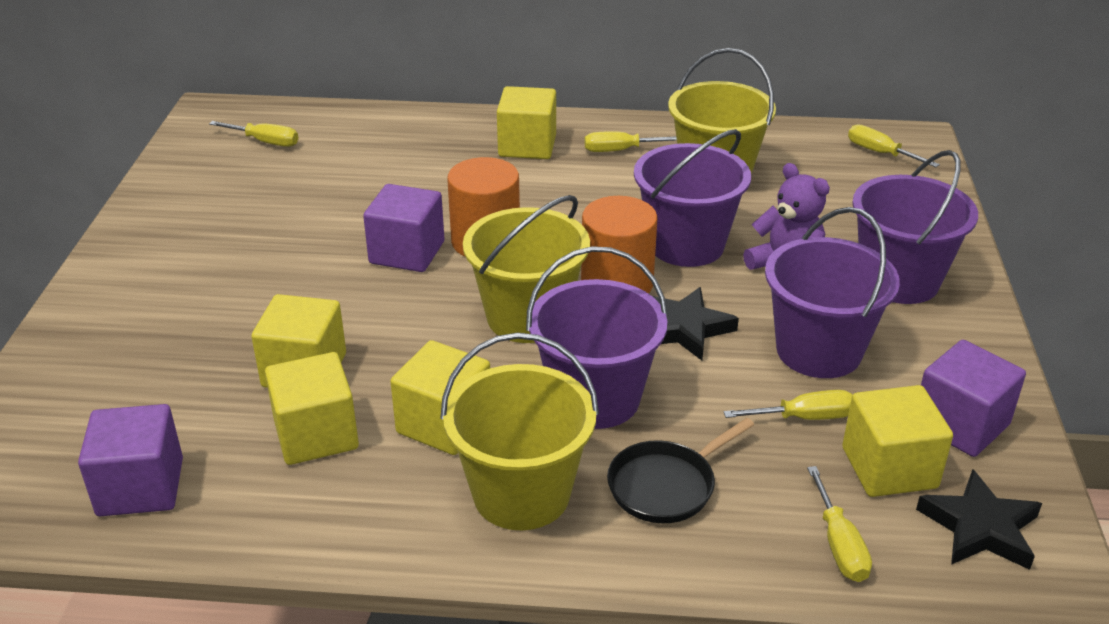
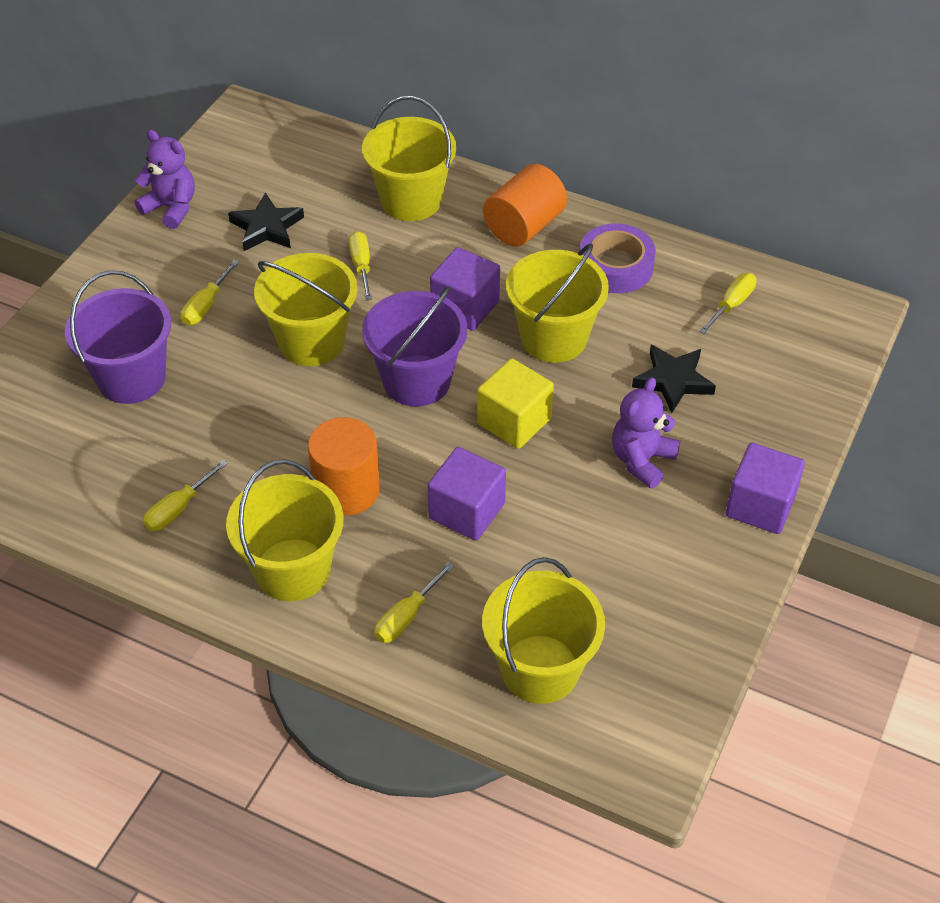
black pan: 1 -> 0
purple bucket: 4 -> 2
purple tape: 0 -> 1
purple teddy bear: 1 -> 2
yellow bucket: 3 -> 5
yellow cube: 5 -> 1

